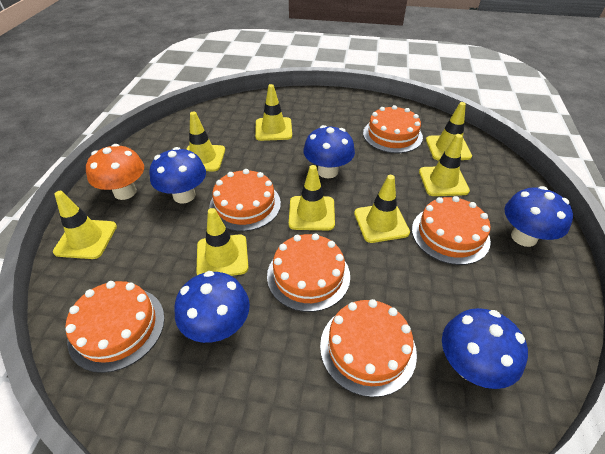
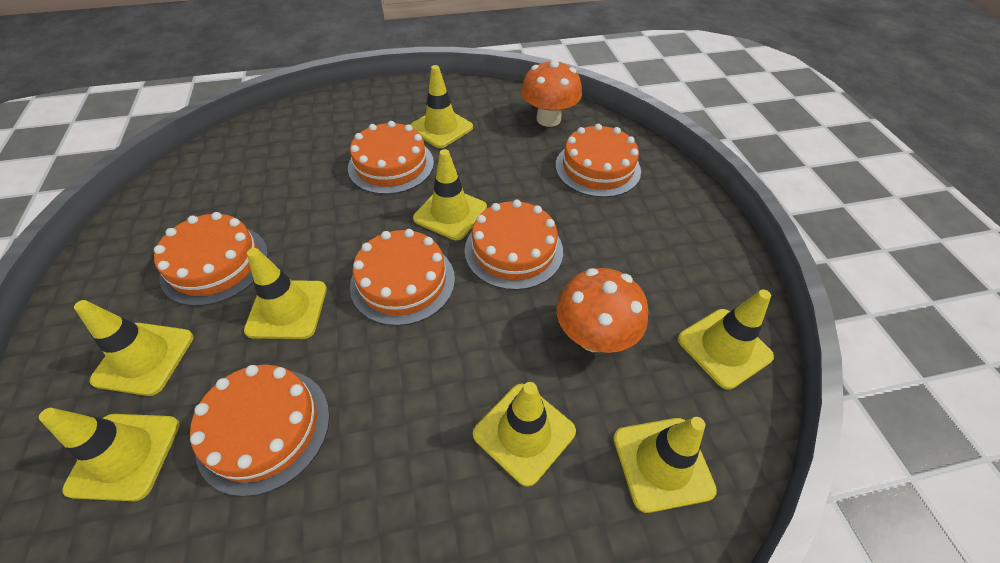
blue mushroom: 5 -> 0
orange mushroom: 1 -> 2

